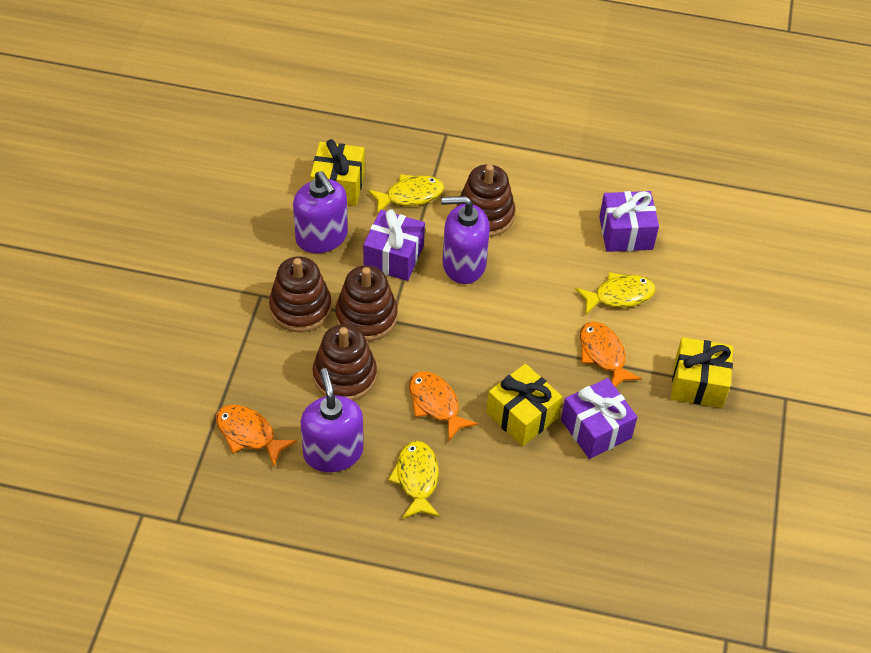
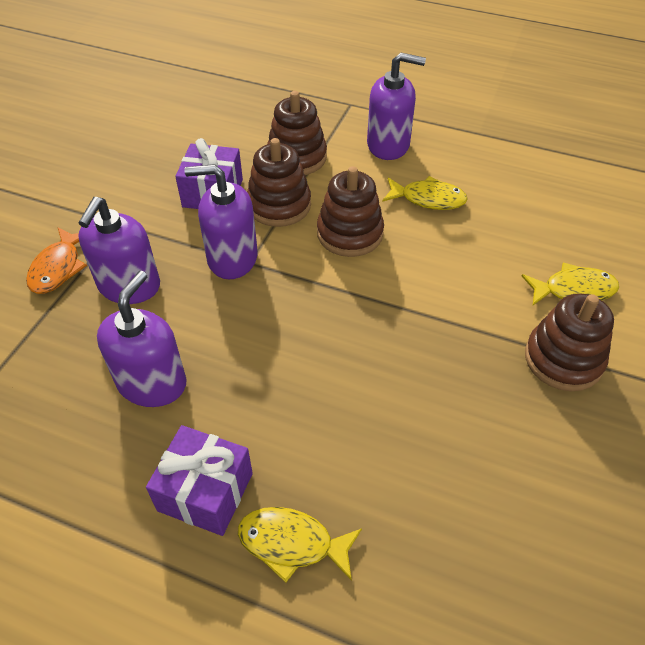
orange fish: 3 -> 1
purple gift: 3 -> 2
purple soap dispenser: 3 -> 4
yellow gift: 3 -> 0

